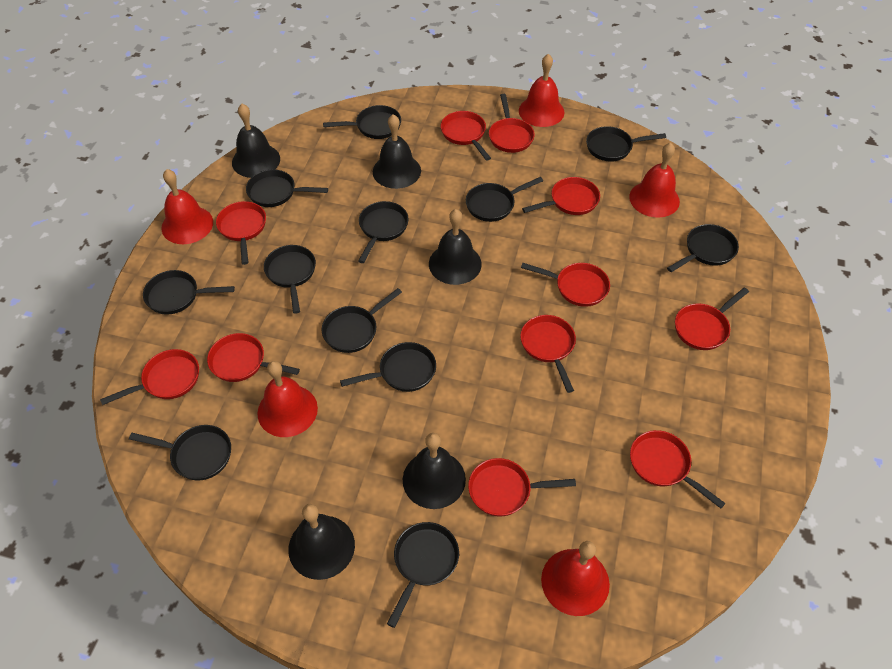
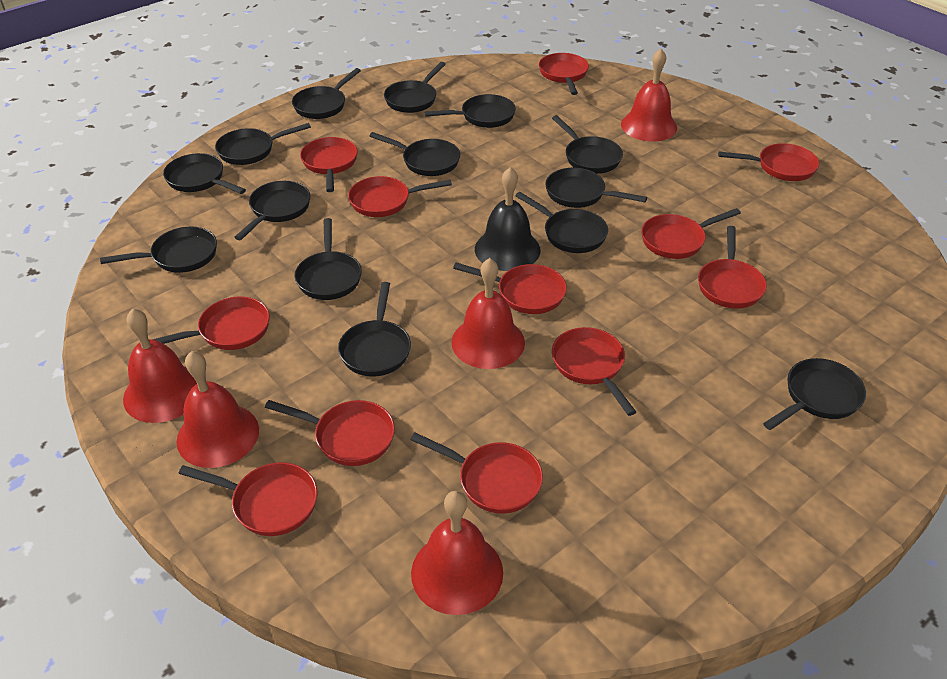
black bell: 5 -> 1
black pan: 12 -> 14
red pan: 11 -> 12

